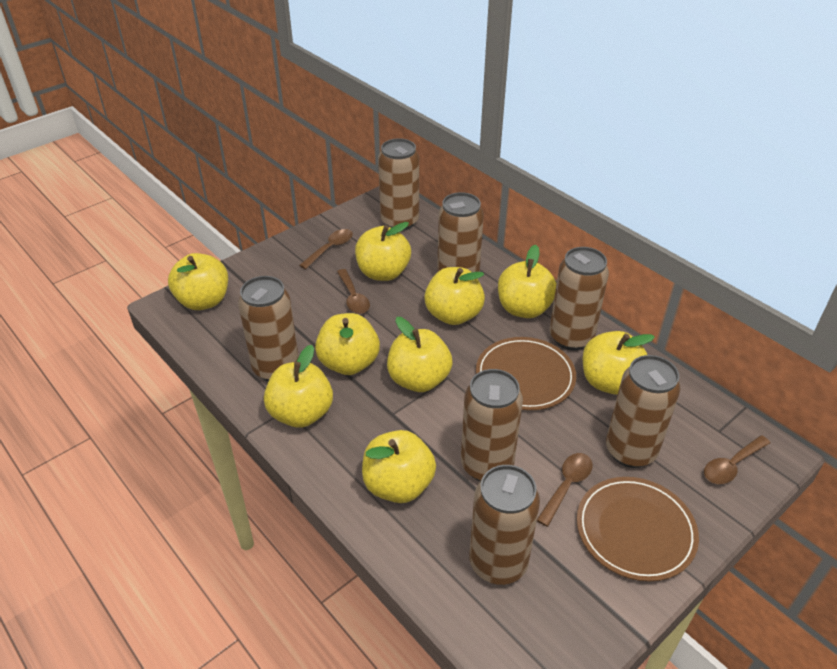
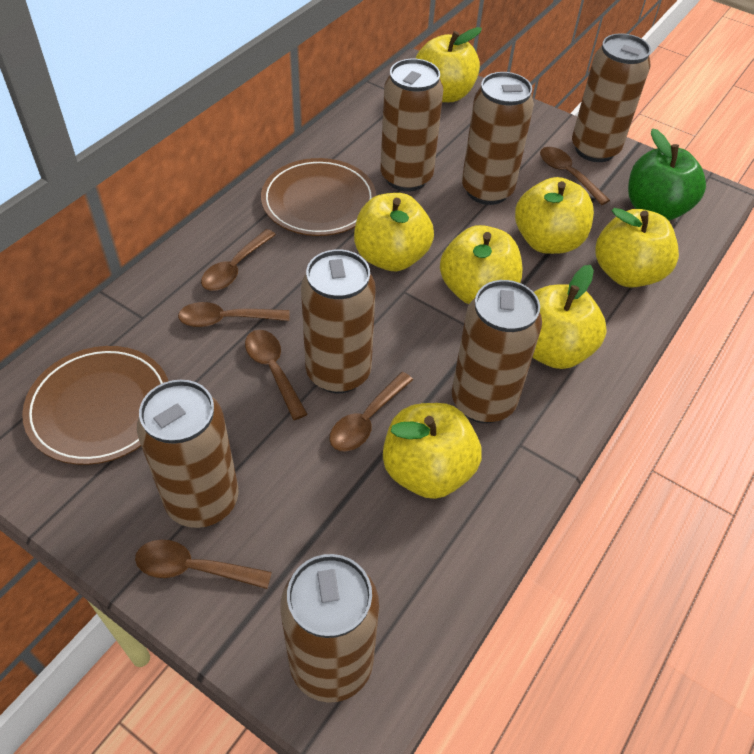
brown spoon: 4 -> 6
green apple: 0 -> 1
yellow apple: 9 -> 7

